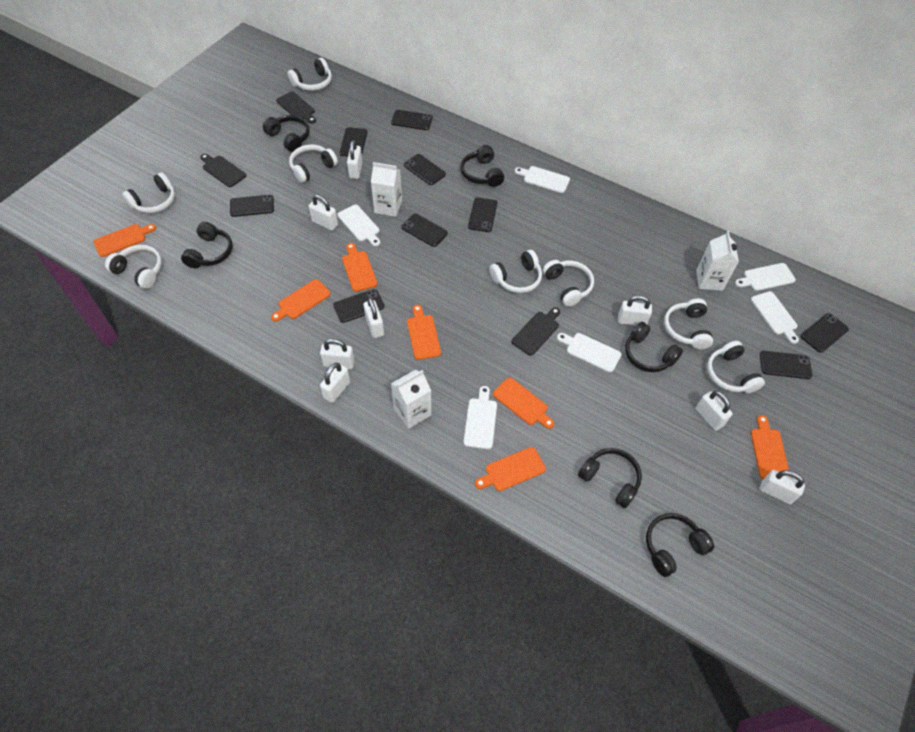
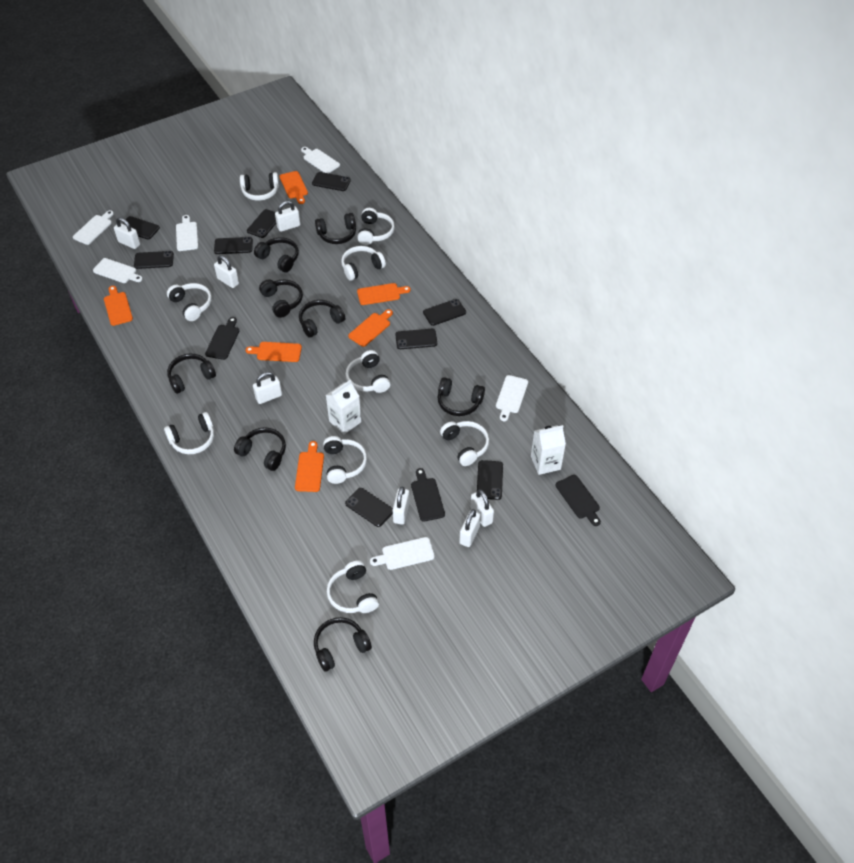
black headphones: 6 -> 8
orange cutting board: 7 -> 6
white carton: 3 -> 2
white headphones: 8 -> 9
white padlock: 8 -> 7

